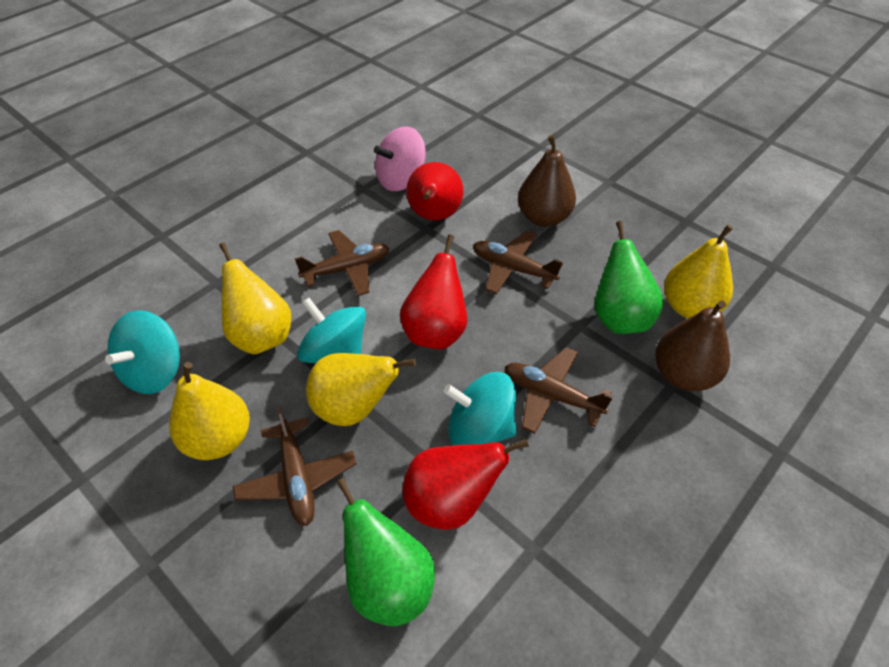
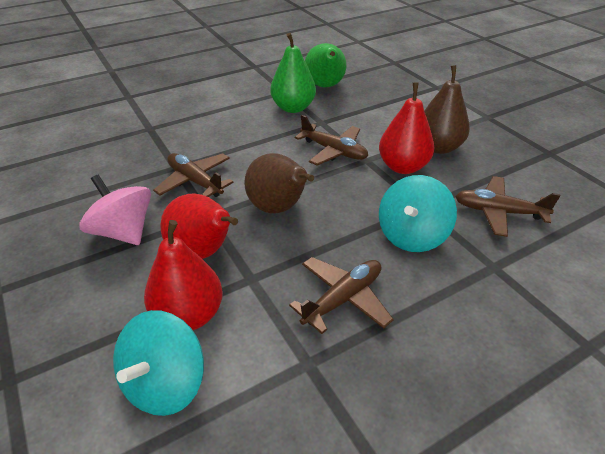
turquoise spinning top: 3 -> 2
yellow pear: 4 -> 0

